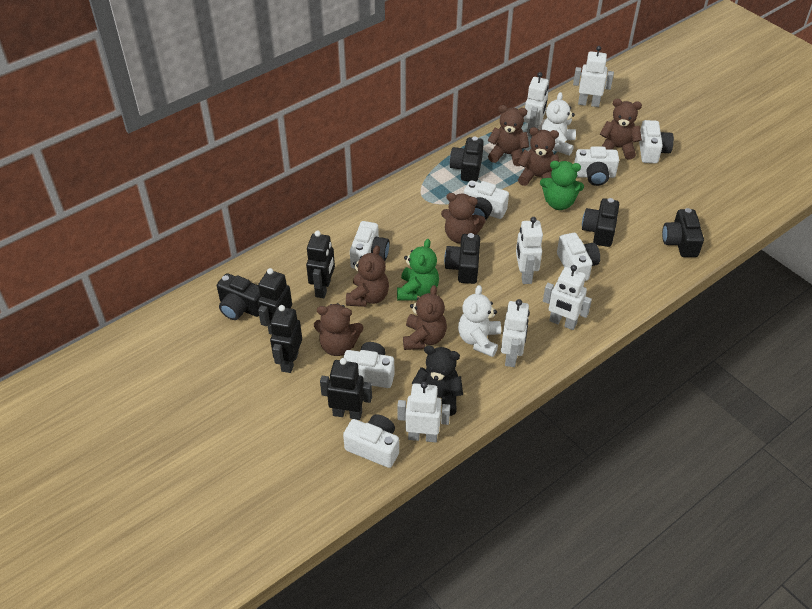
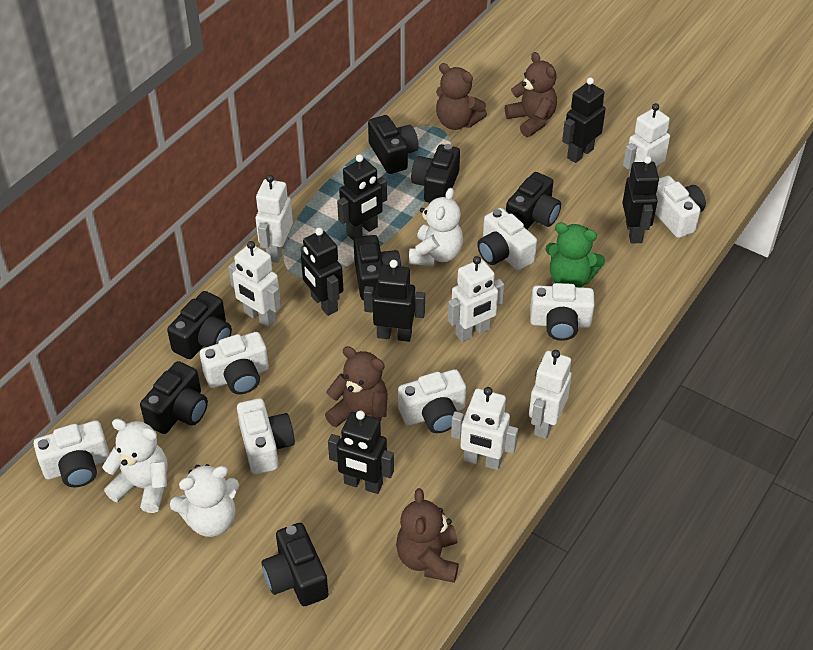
black camera: 5 -> 7
black robot: 4 -> 6
black teddy bear: 1 -> 0
brown teddy bear: 7 -> 4
green teddy bear: 2 -> 1
white teddy bear: 2 -> 3

